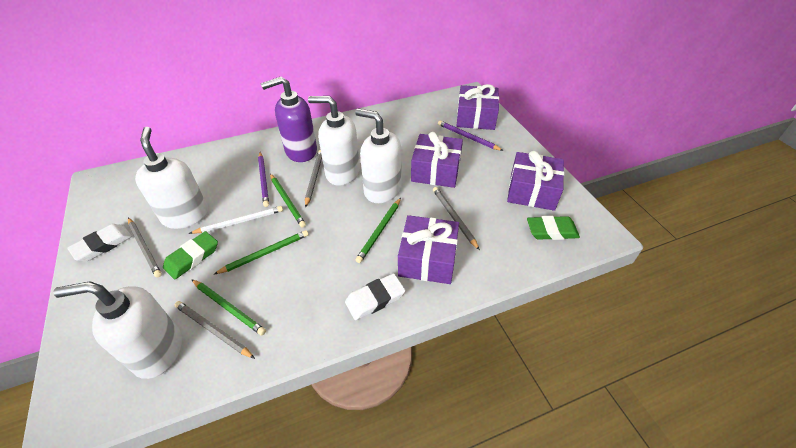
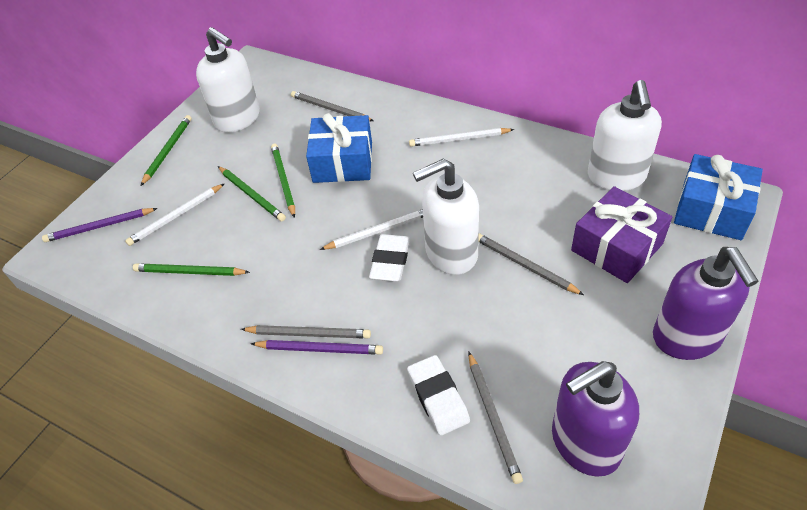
blue gift: 0 -> 2
green eraser: 2 -> 0
purple gift: 4 -> 1
purple soap dispenser: 1 -> 2
white pencil: 1 -> 3
white soap dispenser: 4 -> 3

